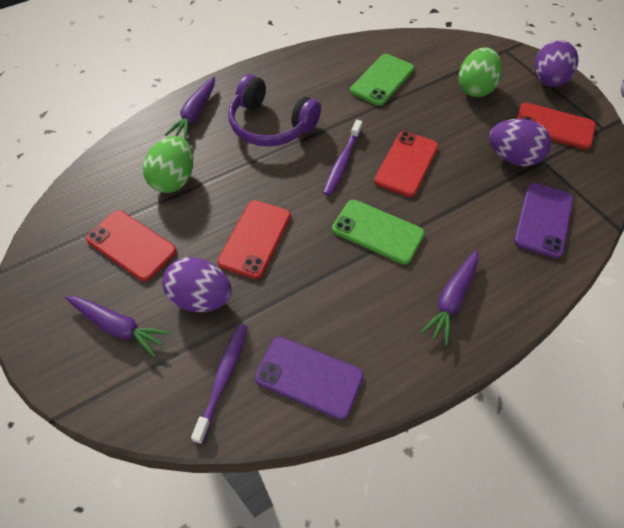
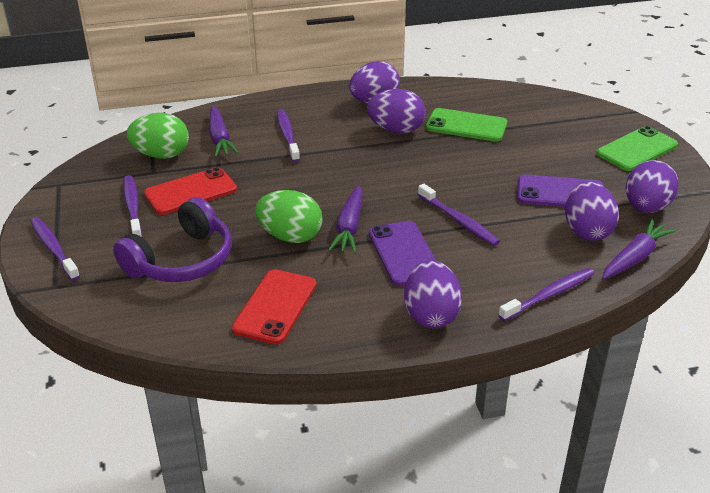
purple egg: 3 -> 5
purple toothbrush: 2 -> 5
red phone: 4 -> 2

